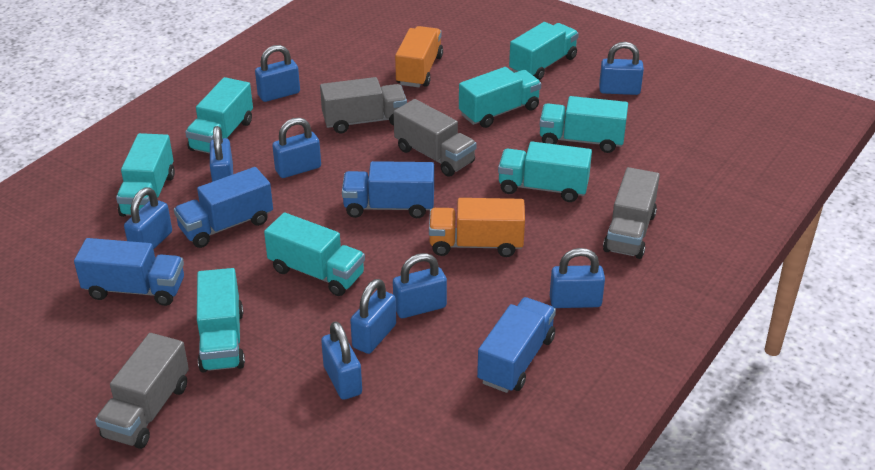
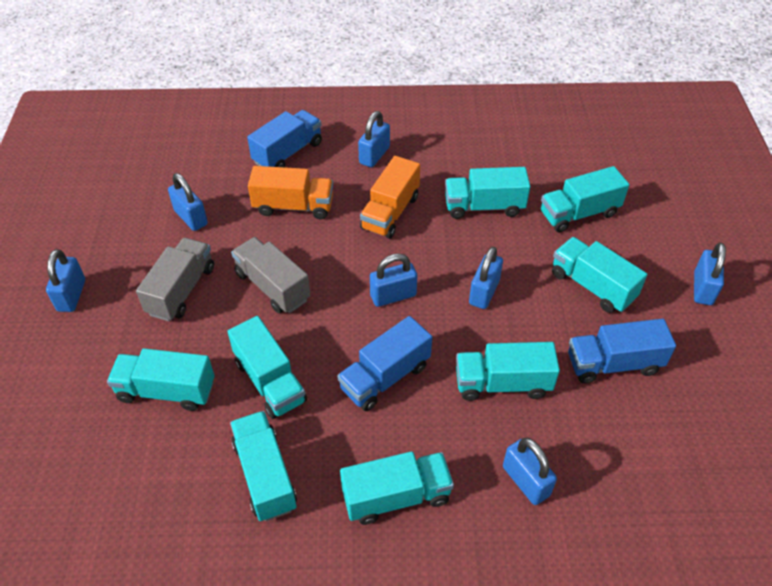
blue padlock: 9 -> 7
blue truck: 4 -> 3
grey truck: 4 -> 2

